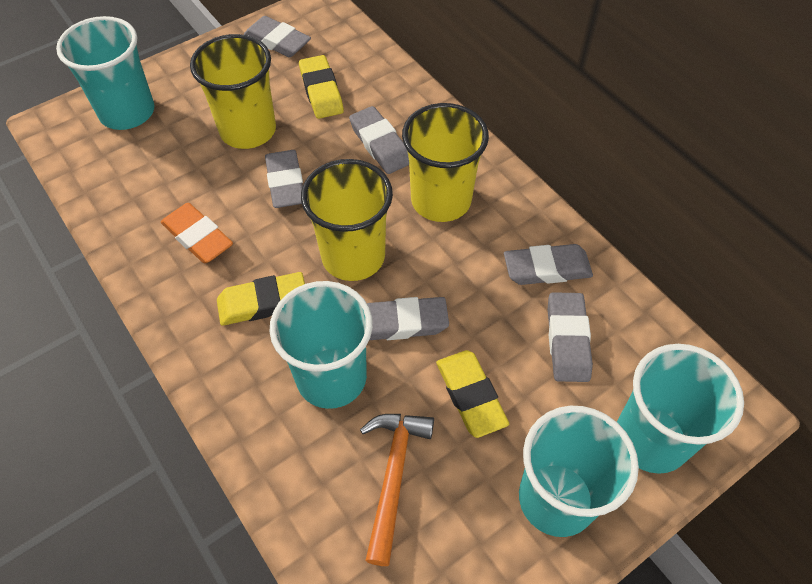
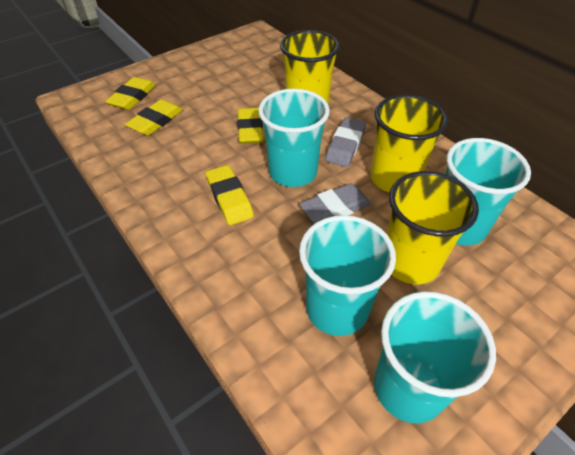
grey eraser: 6 -> 2
orange eraser: 1 -> 0
orange hammer: 1 -> 0
yellow eraser: 3 -> 4

